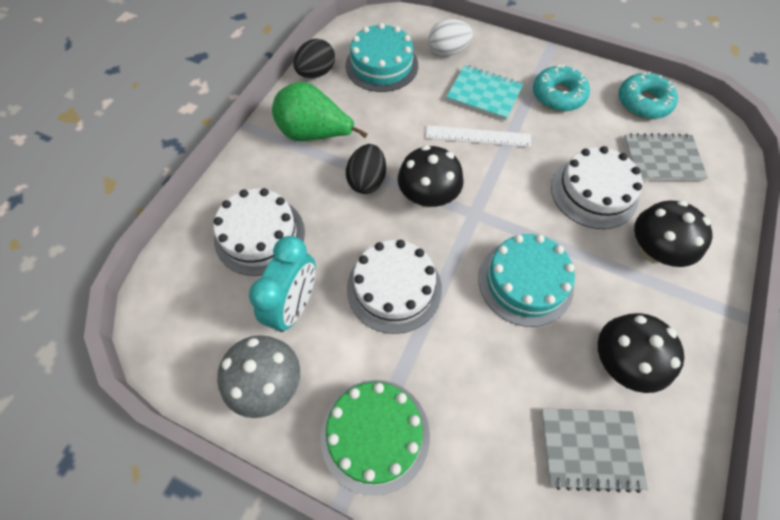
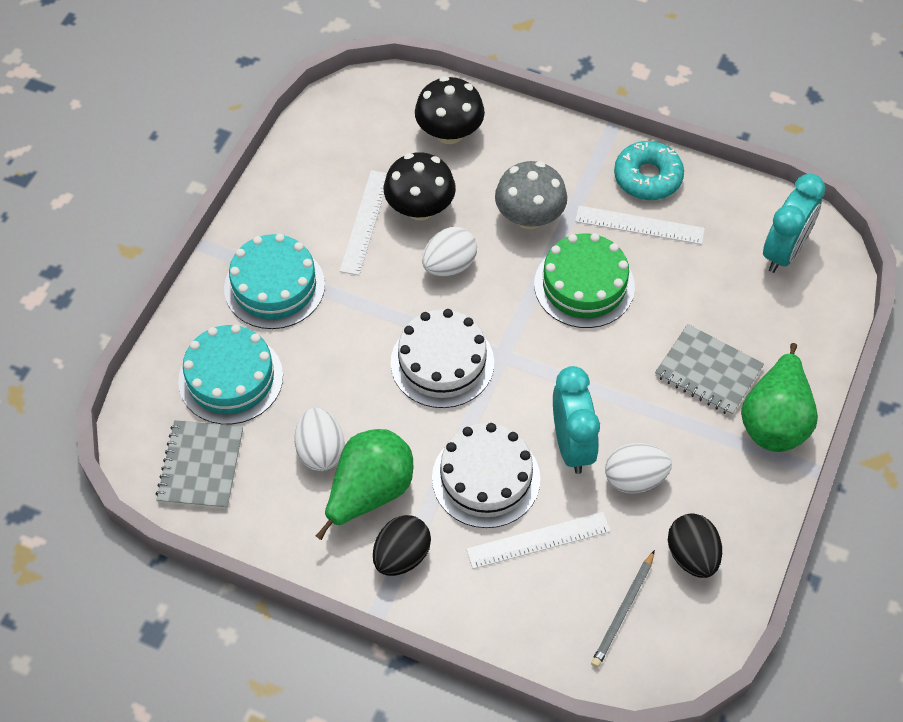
black mushroom: 3 -> 2
green pear: 1 -> 2
grey pencil: 0 -> 1
turquoise clock: 1 -> 2
turquoise donut: 2 -> 1
turquoise notebook: 1 -> 0
white cake: 3 -> 2
white egg: 1 -> 3
white ruler: 1 -> 3

